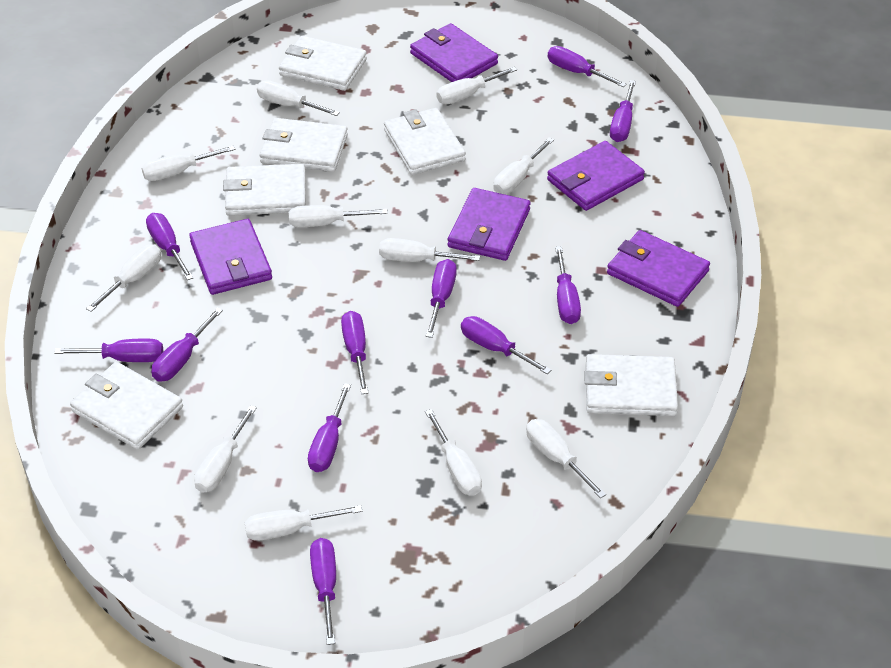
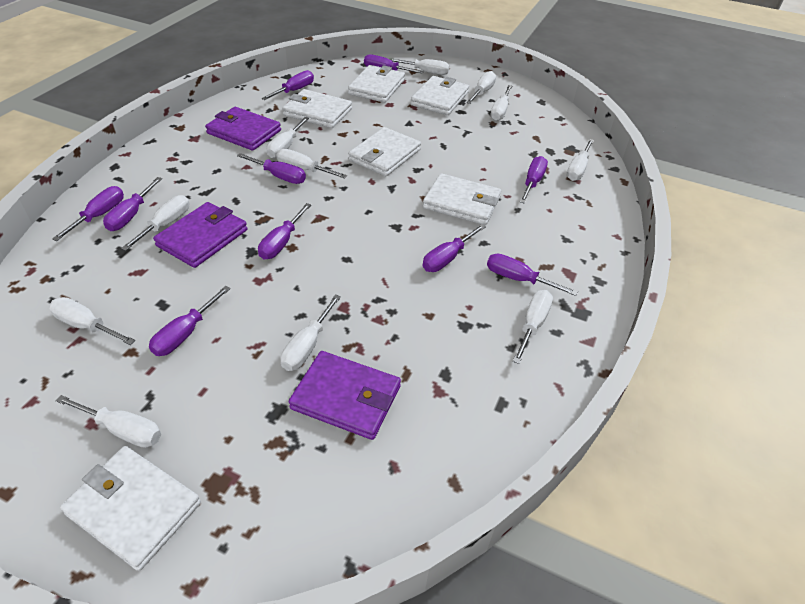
purple screwdriver: 11 -> 10
purple wallet: 5 -> 3

